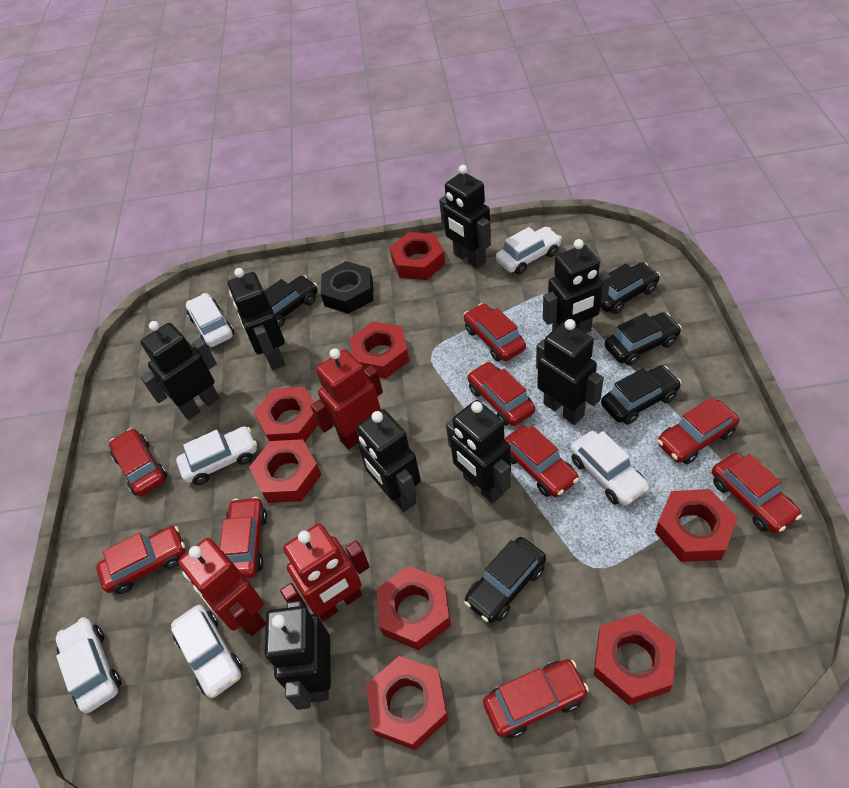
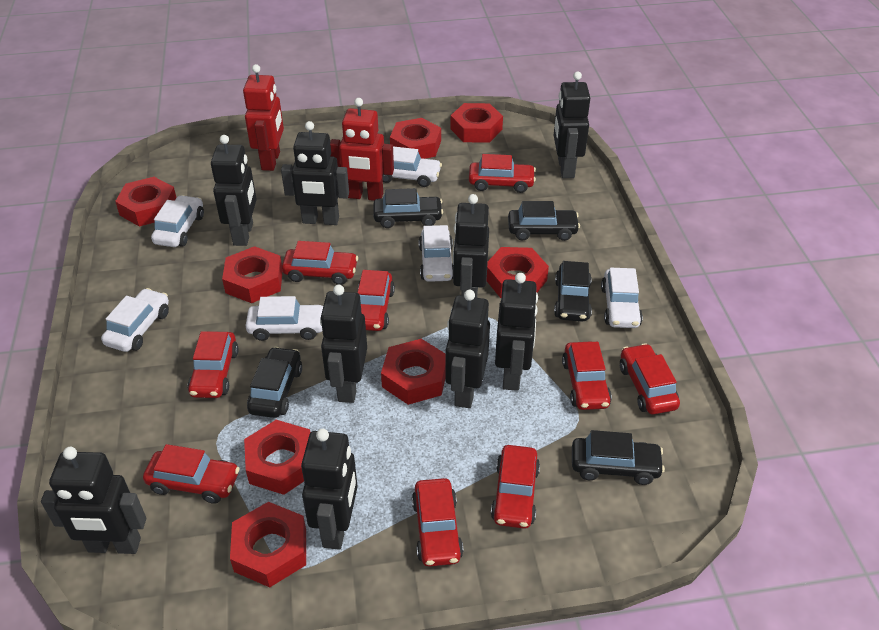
black nut: 1 -> 0
black robot: 8 -> 9
red robot: 3 -> 2

